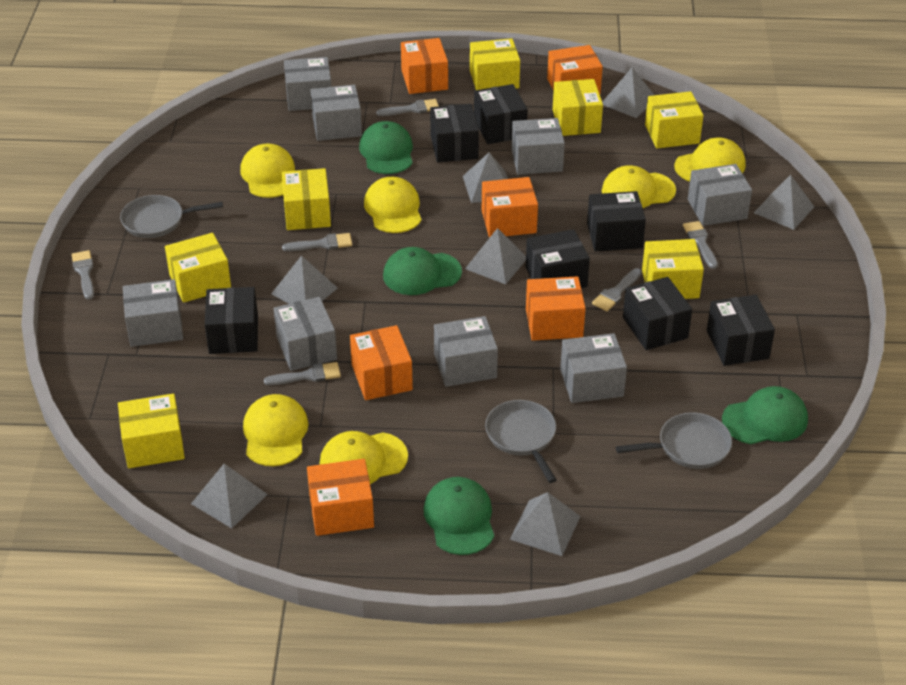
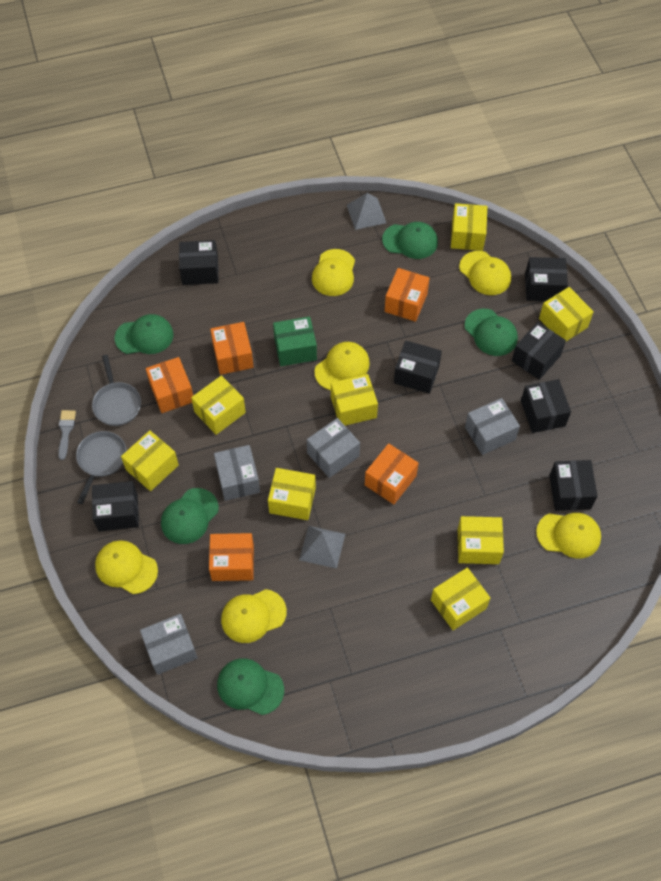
green box: 0 -> 1
green cap: 4 -> 5
grey box: 8 -> 4
grey brush: 6 -> 1
grey pan: 3 -> 2
grey pyramid: 7 -> 2
orange box: 6 -> 5
yellow box: 7 -> 8

